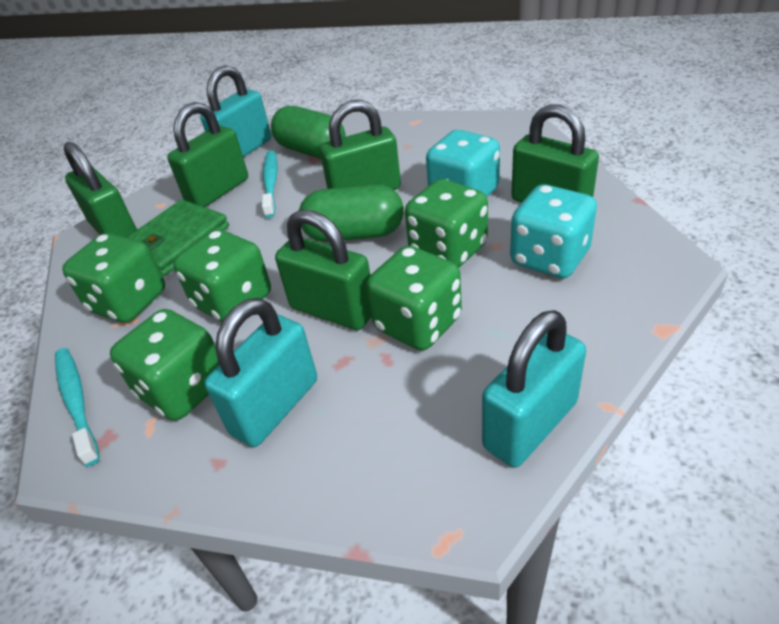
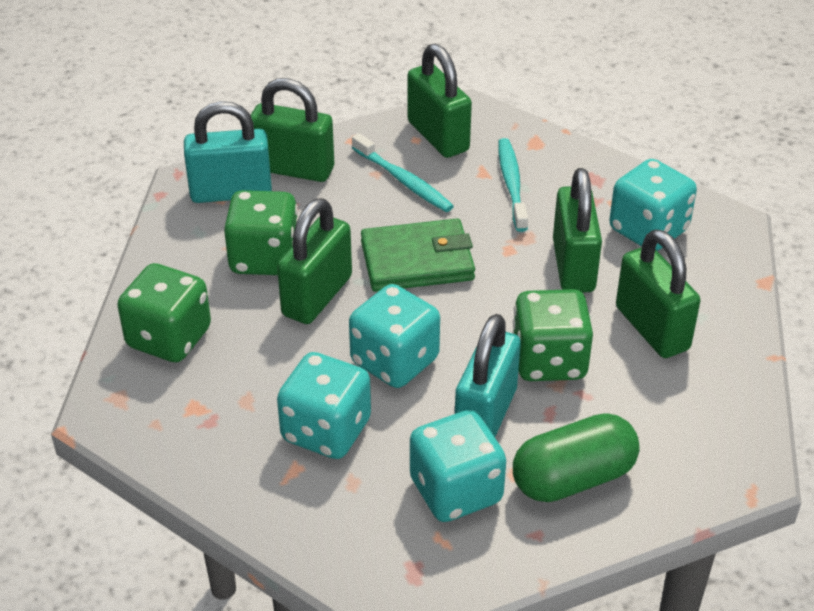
green capsule: 2 -> 1
green dice: 5 -> 3
turquoise dice: 2 -> 4
turquoise padlock: 3 -> 2

